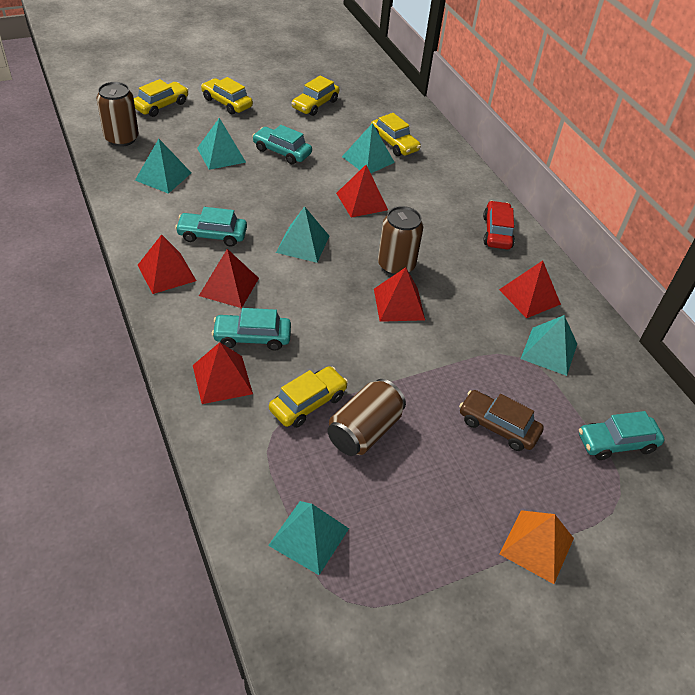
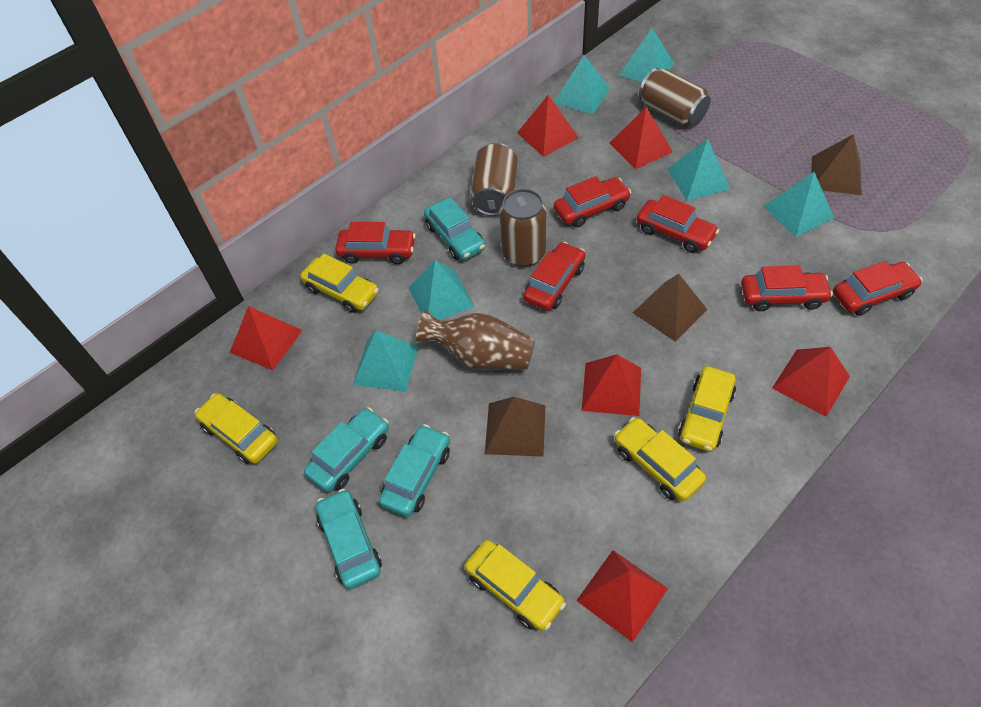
brown car: 1 -> 0
brown pyramid: 0 -> 3
brown vase: 0 -> 1
orange pyramid: 1 -> 0
red car: 1 -> 6

